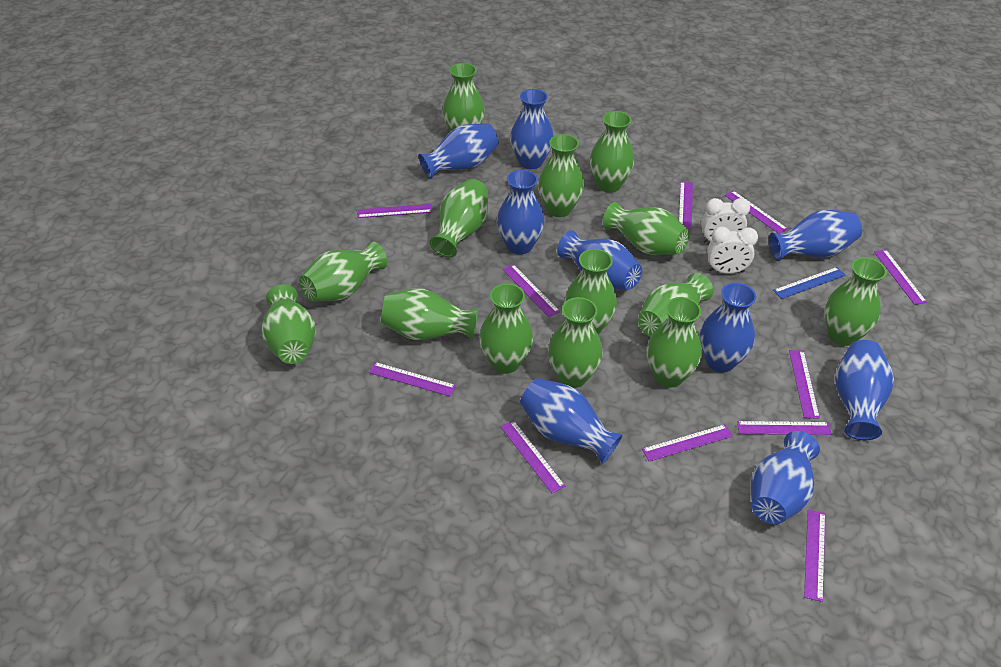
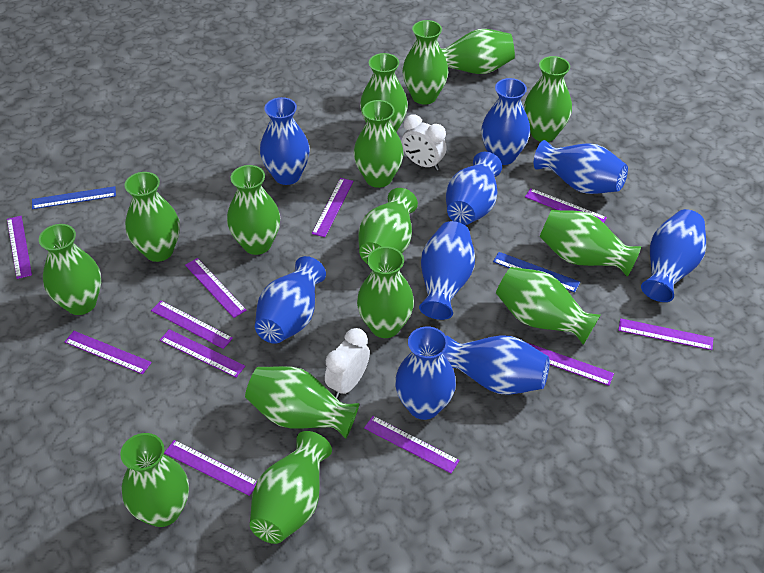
blue ruler: 1 -> 2
green vase: 14 -> 15

